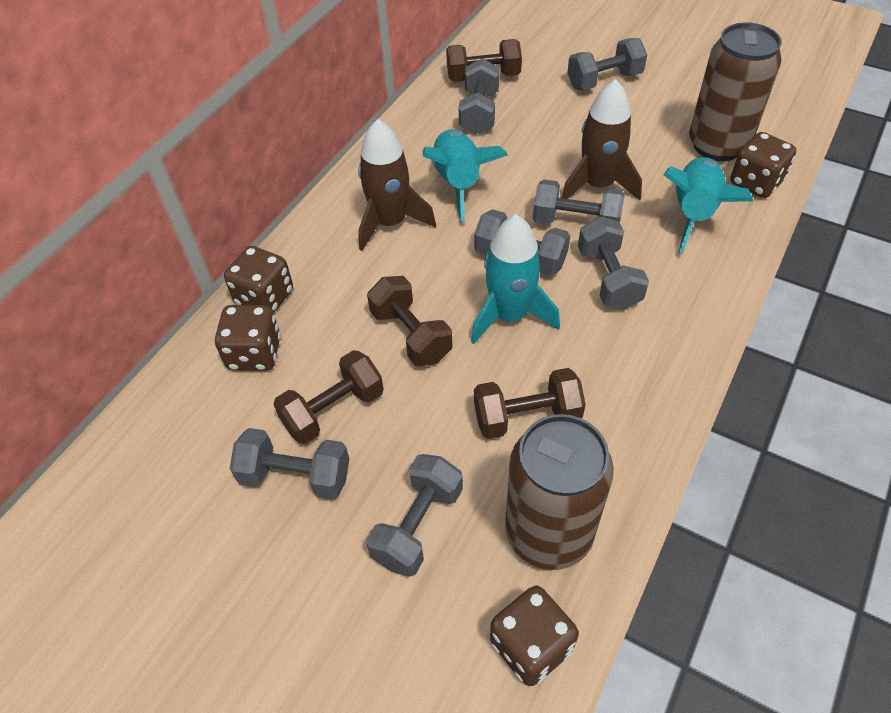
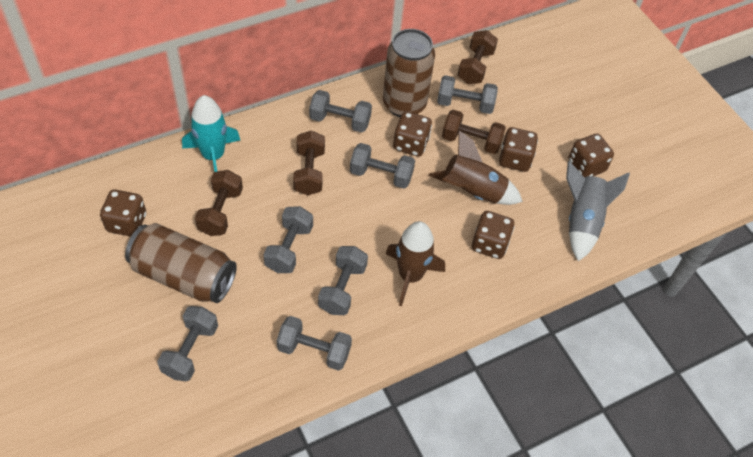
brown dice: 4 -> 5
grey rocket: 0 -> 1
turquoise rocket: 3 -> 1

